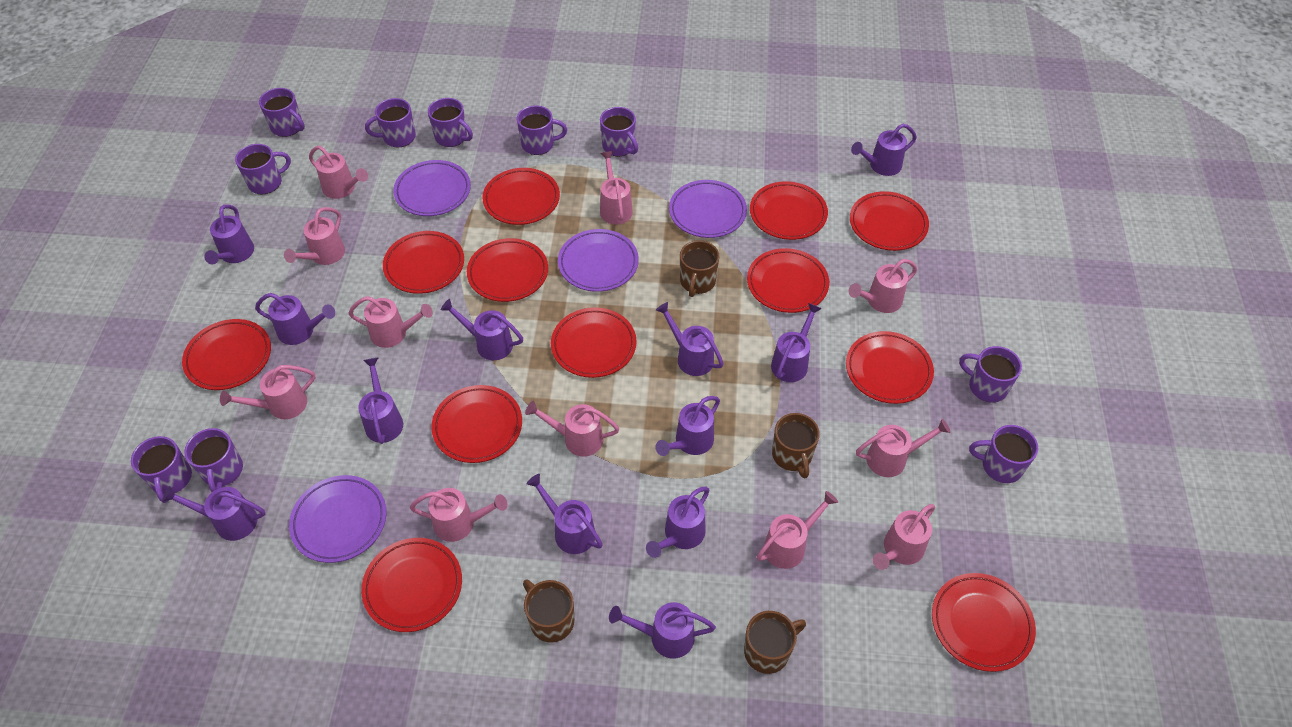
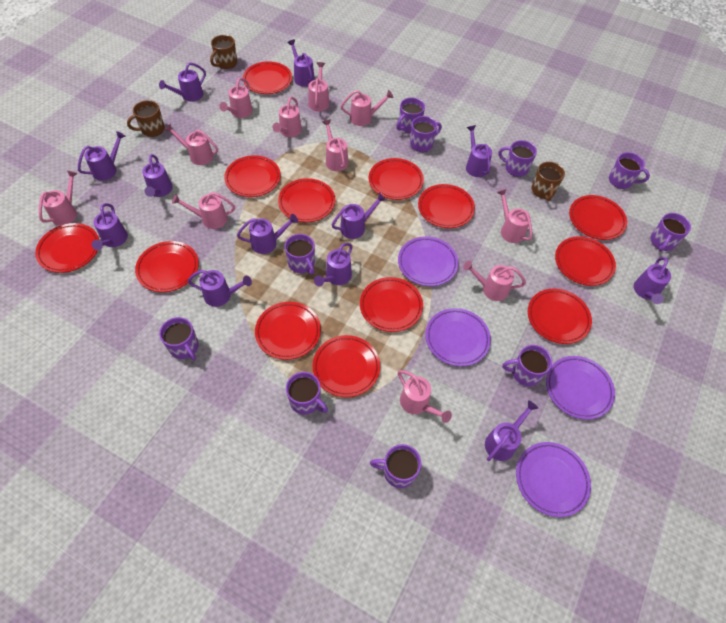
brown mug: 4 -> 3
red plate: 12 -> 13

